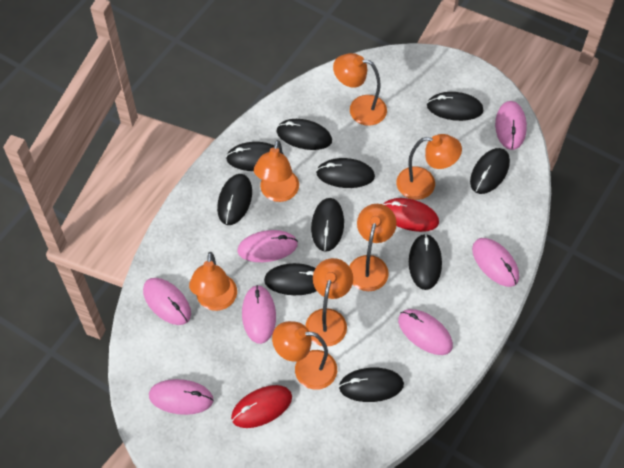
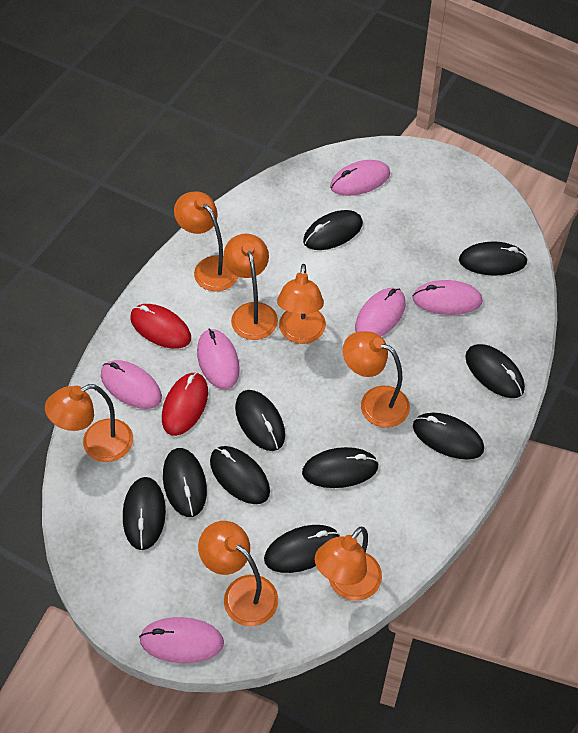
pink mouse: 7 -> 6

